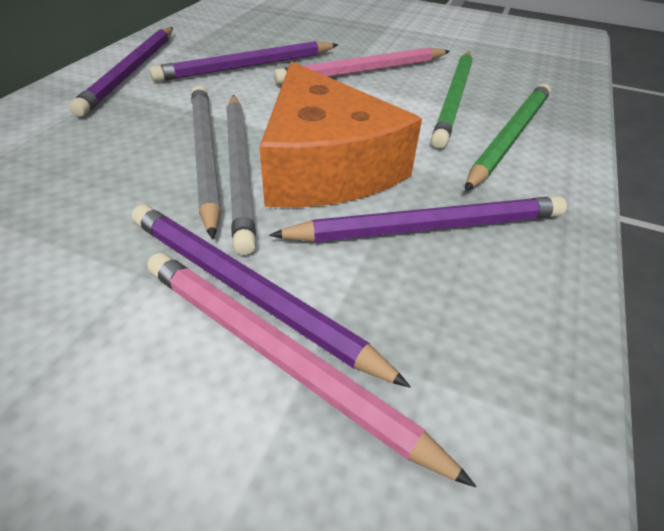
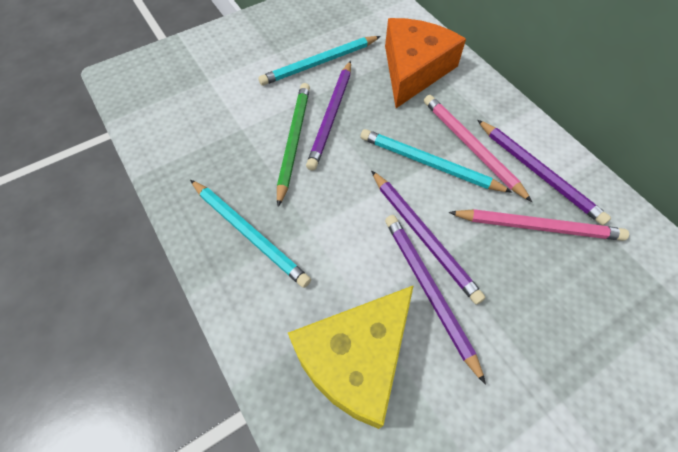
green pencil: 2 -> 1
grey pencil: 2 -> 0
turquoise pencil: 0 -> 3
yellow cheese: 0 -> 1

